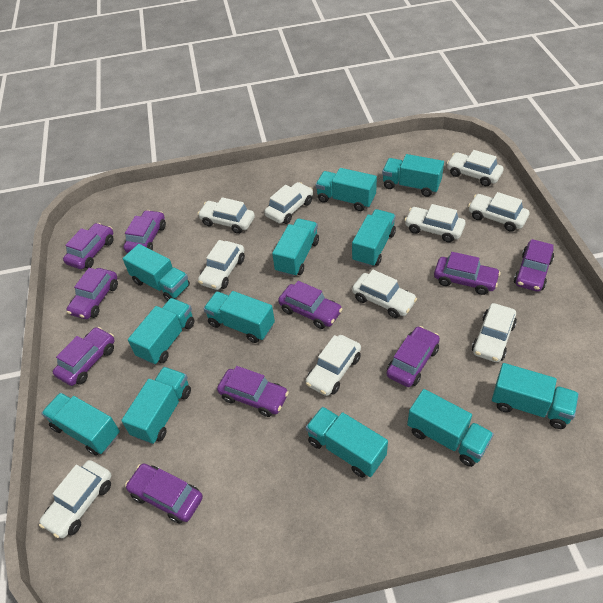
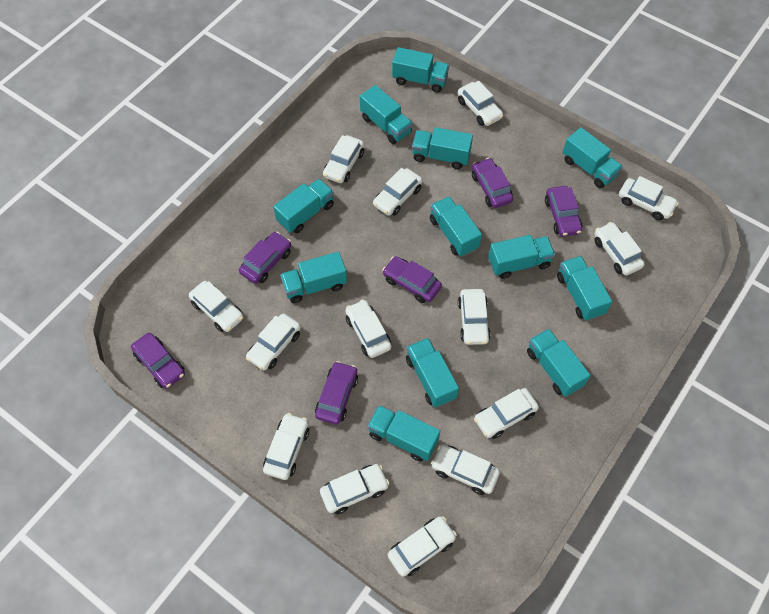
purple car: 10 -> 6
white car: 10 -> 14

